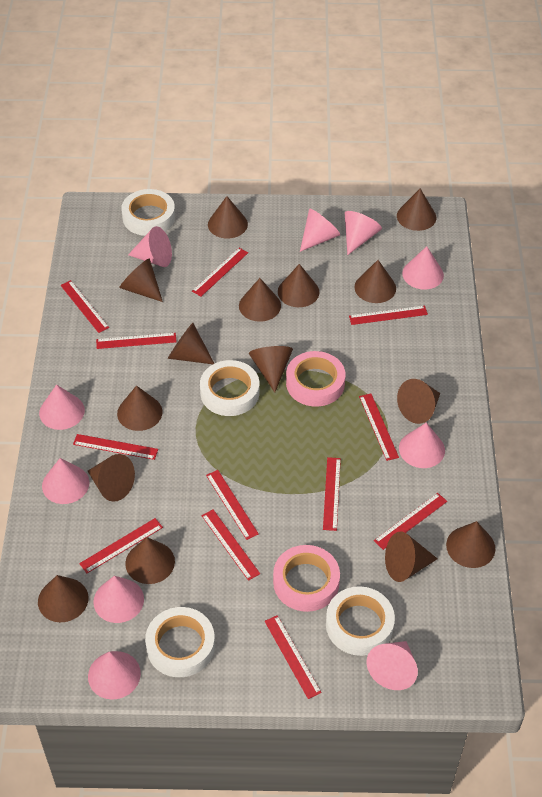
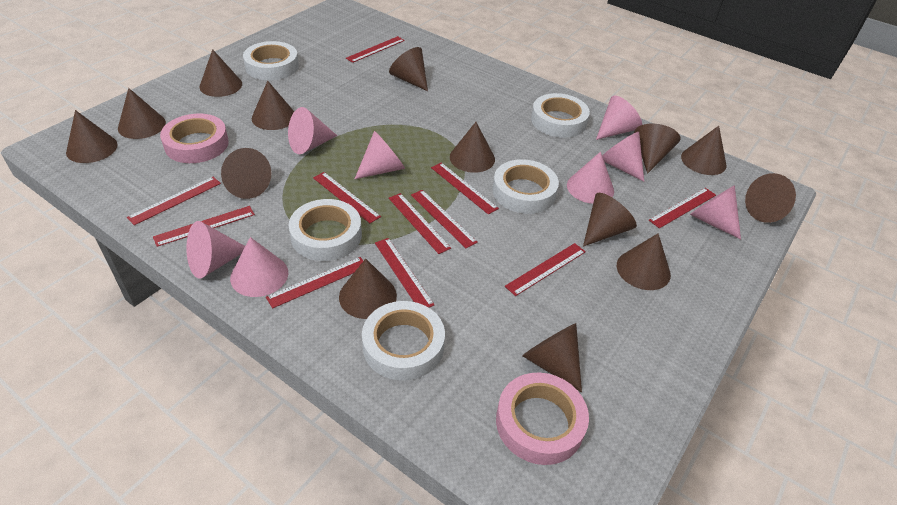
brown cone: 15 -> 14
pink cone: 10 -> 8
red ruler: 12 -> 11
white tape: 4 -> 5

